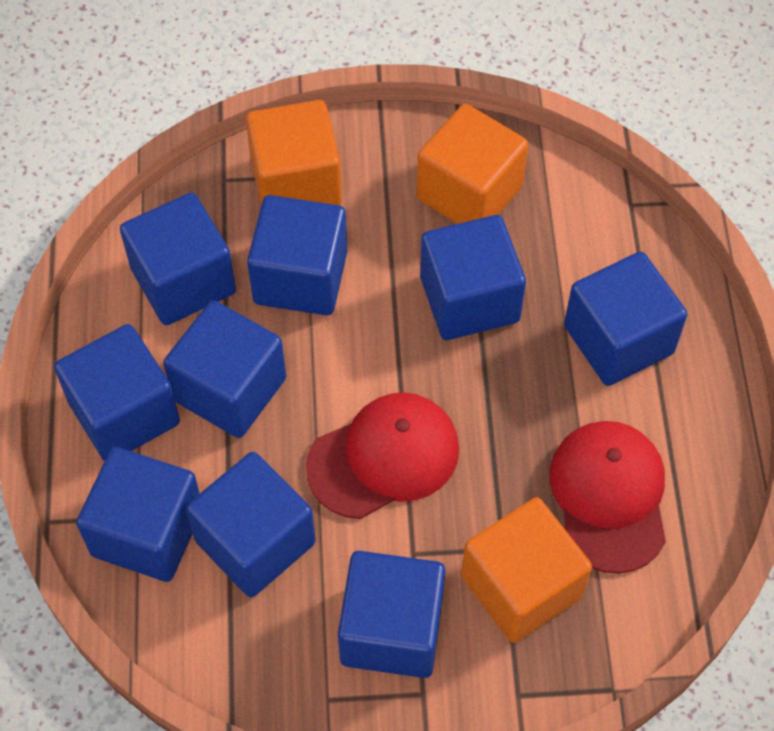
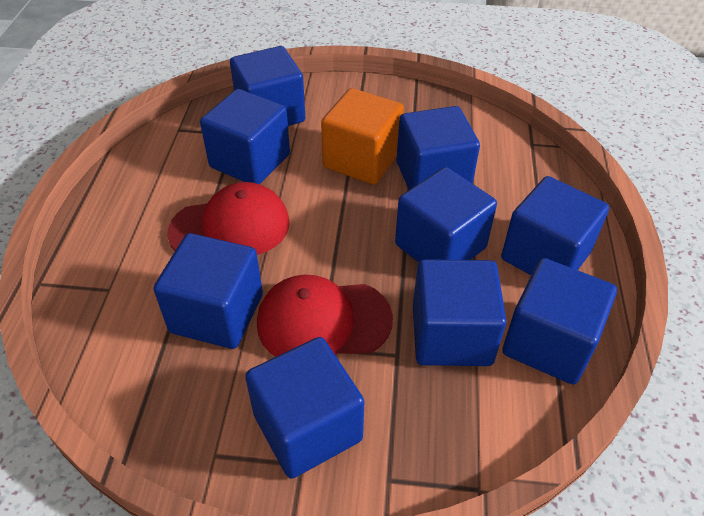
orange cube: 3 -> 1

